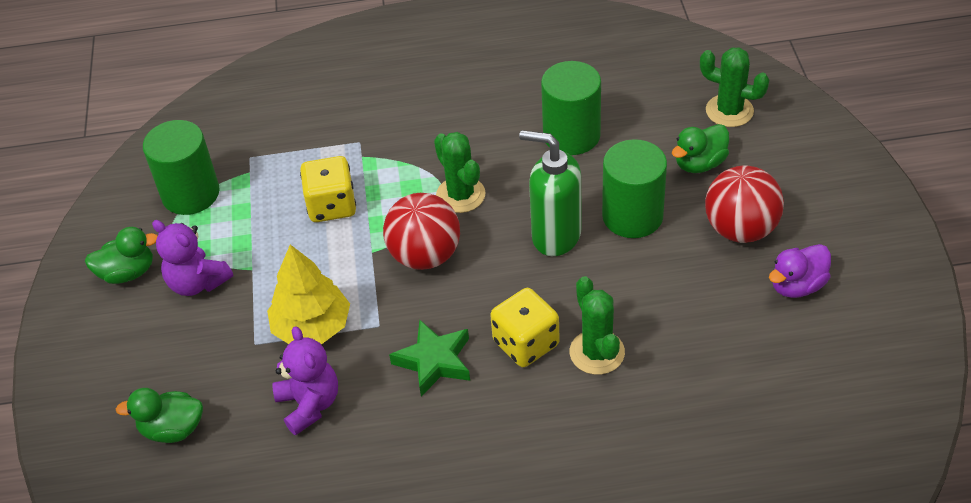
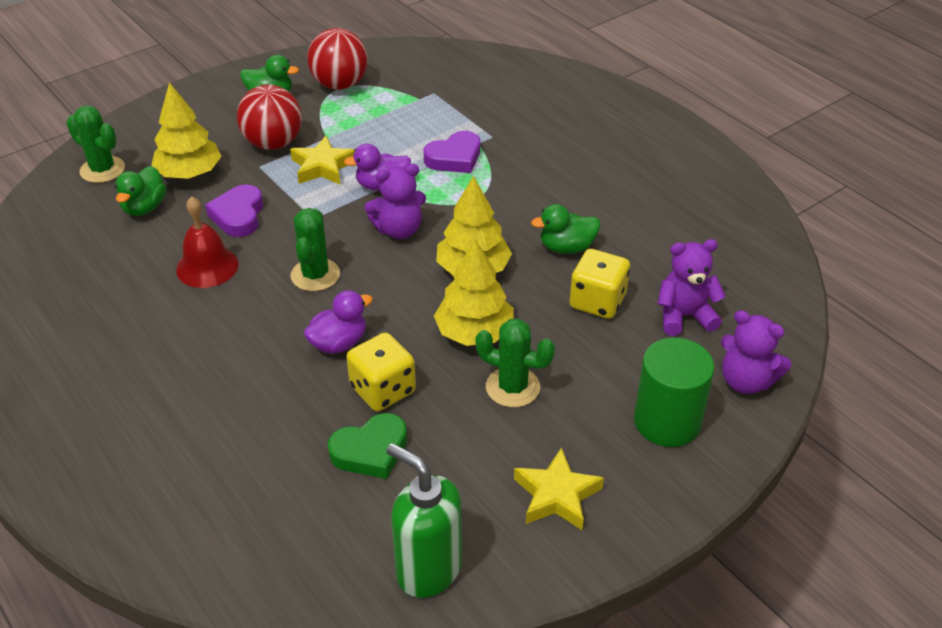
green cylinder: 3 -> 1
green heart: 0 -> 1
green star: 1 -> 0
purple duck: 1 -> 2
purple heart: 0 -> 2
purple teddy bear: 2 -> 3
red bell: 0 -> 1
yellow star: 0 -> 2
yellow tree: 1 -> 3

